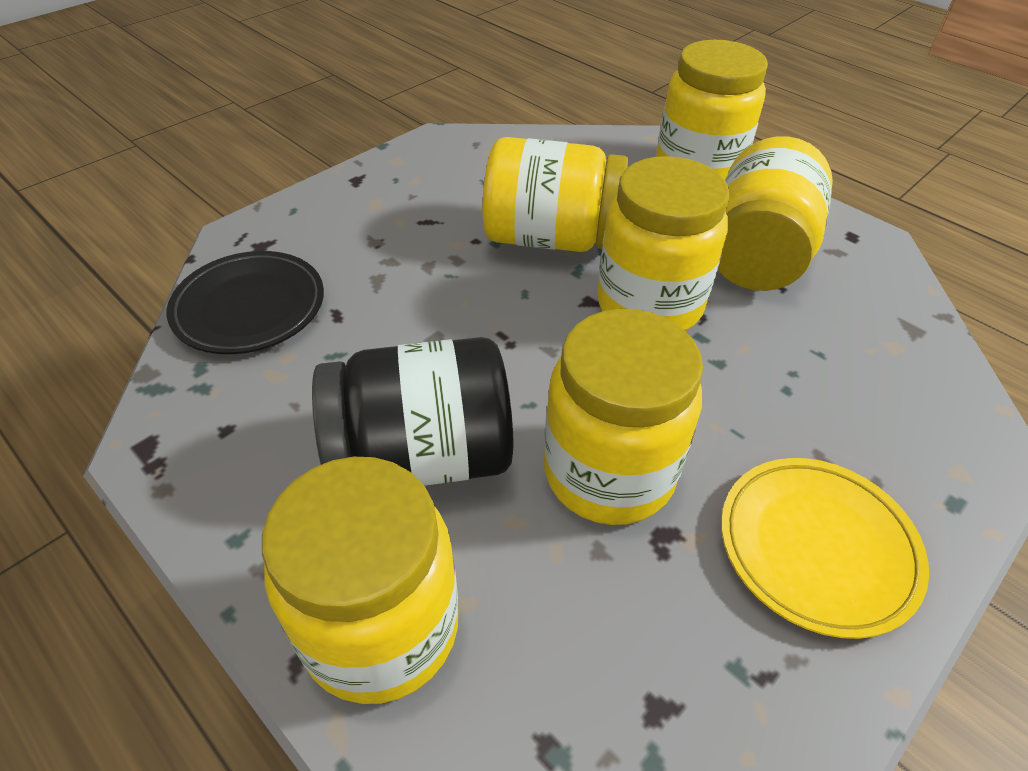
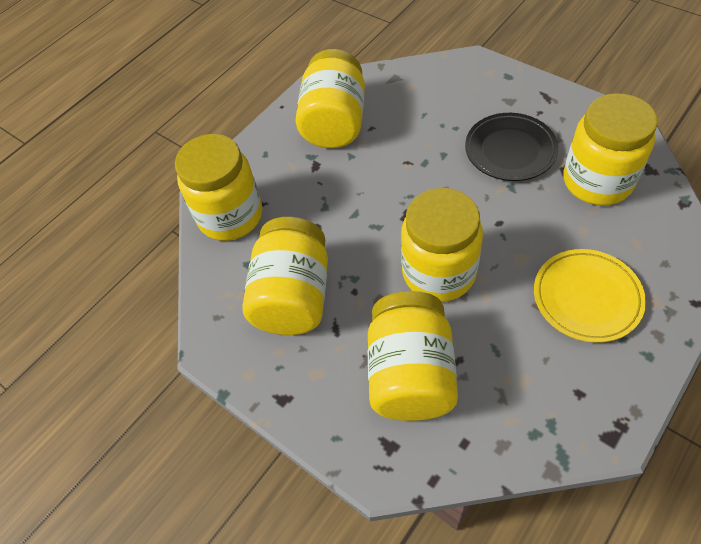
black jar: 1 -> 0

